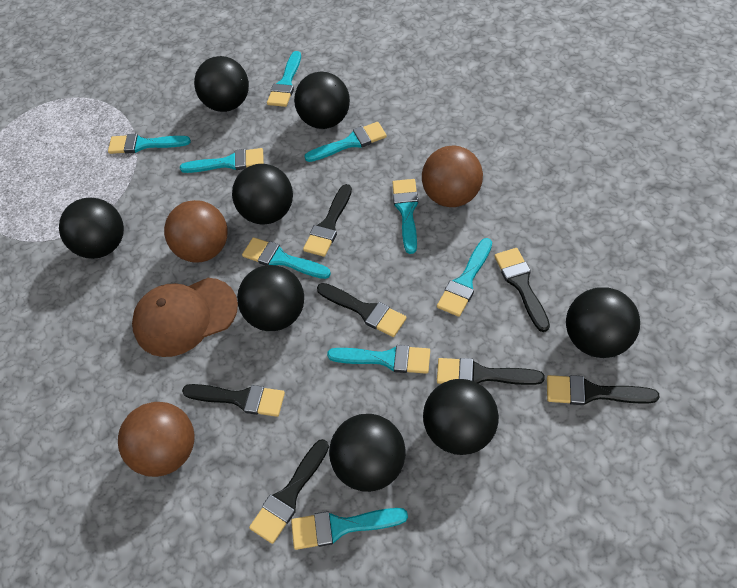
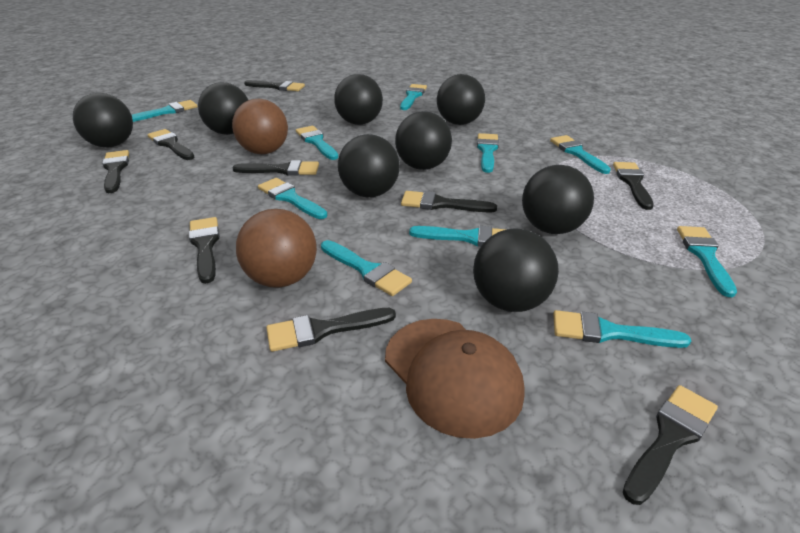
black brush: 7 -> 9
brown ball: 3 -> 2
turquoise brush: 9 -> 10

